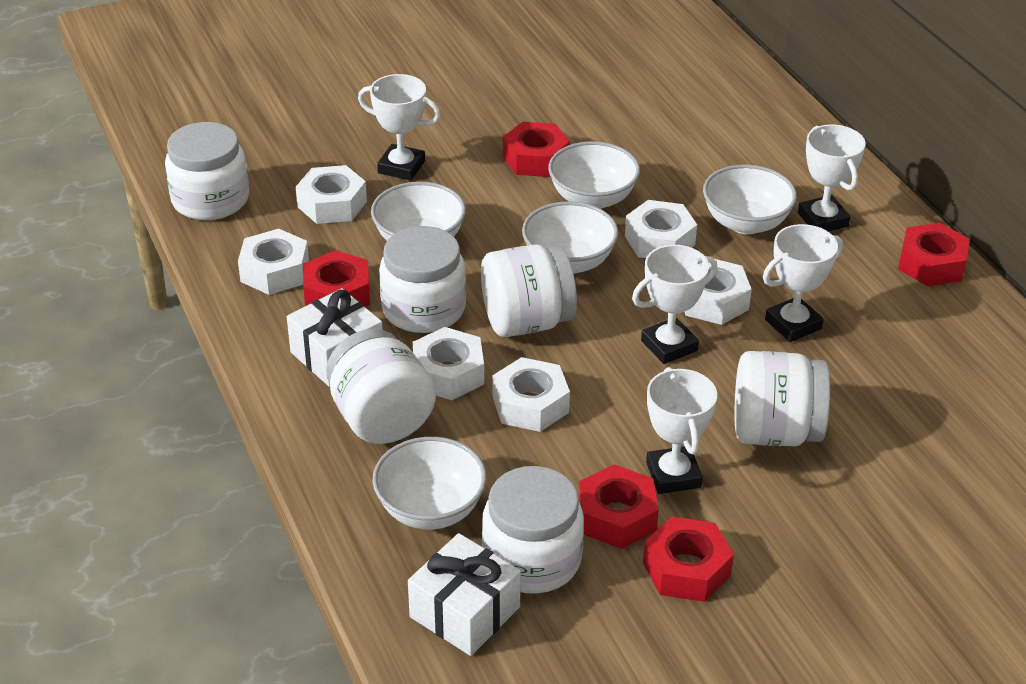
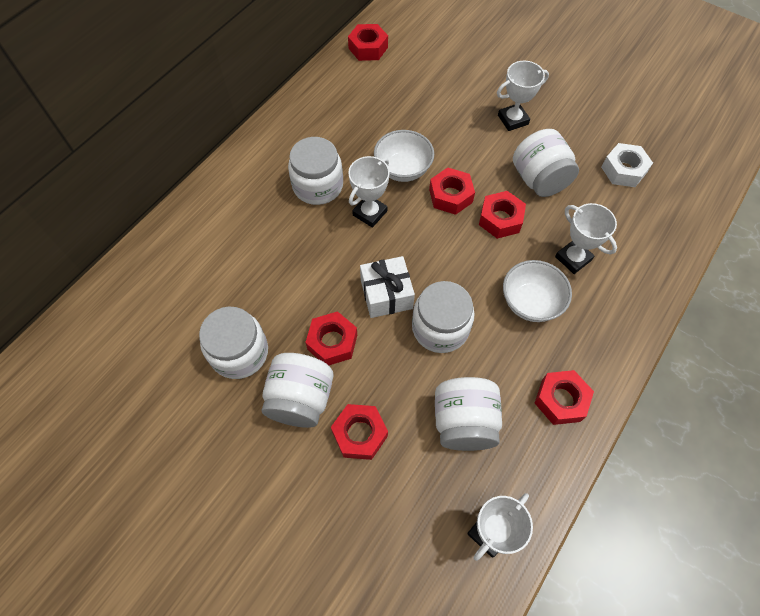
red nut: 5 -> 6
white bowl: 5 -> 2
white gift: 2 -> 1
white nut: 6 -> 1
white trophy: 5 -> 4

